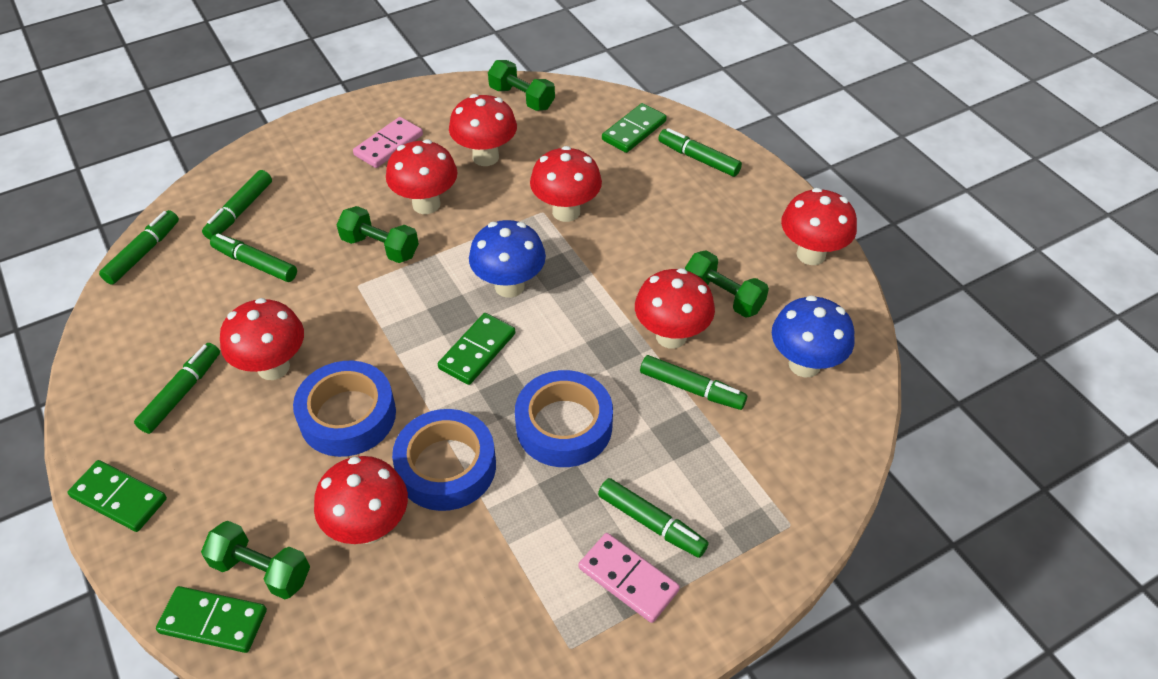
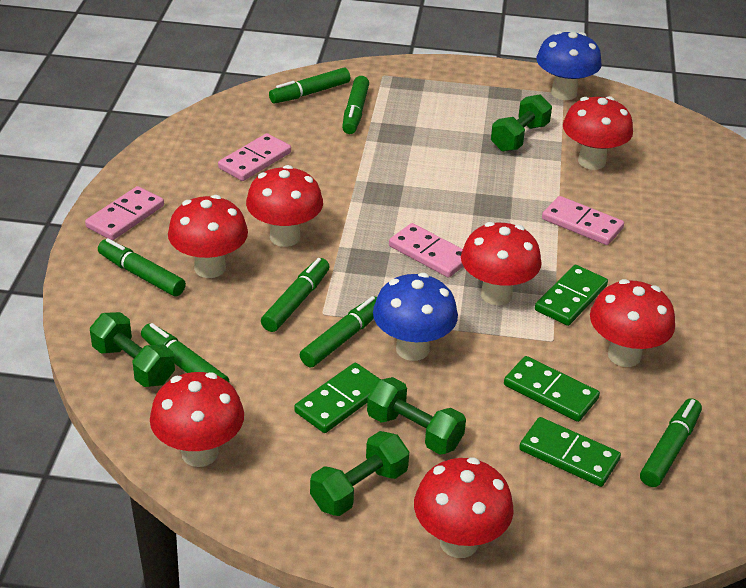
blue tape: 3 -> 0
pink domino: 2 -> 4

